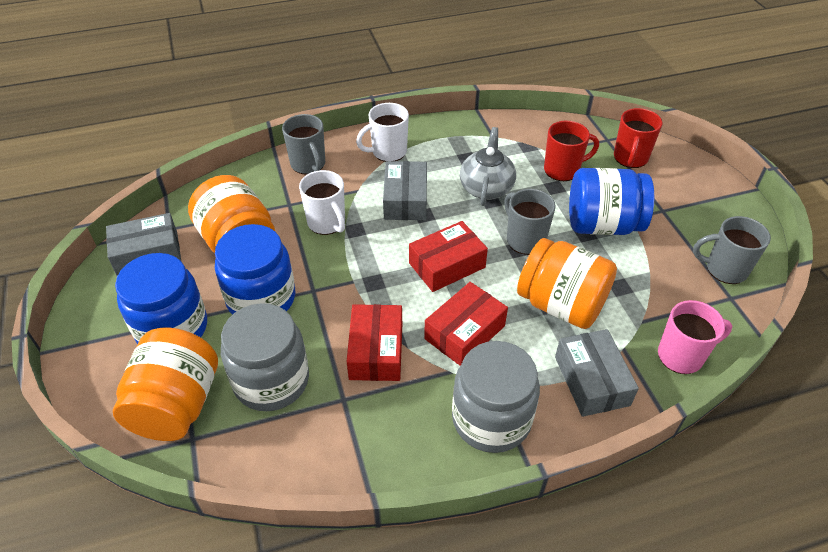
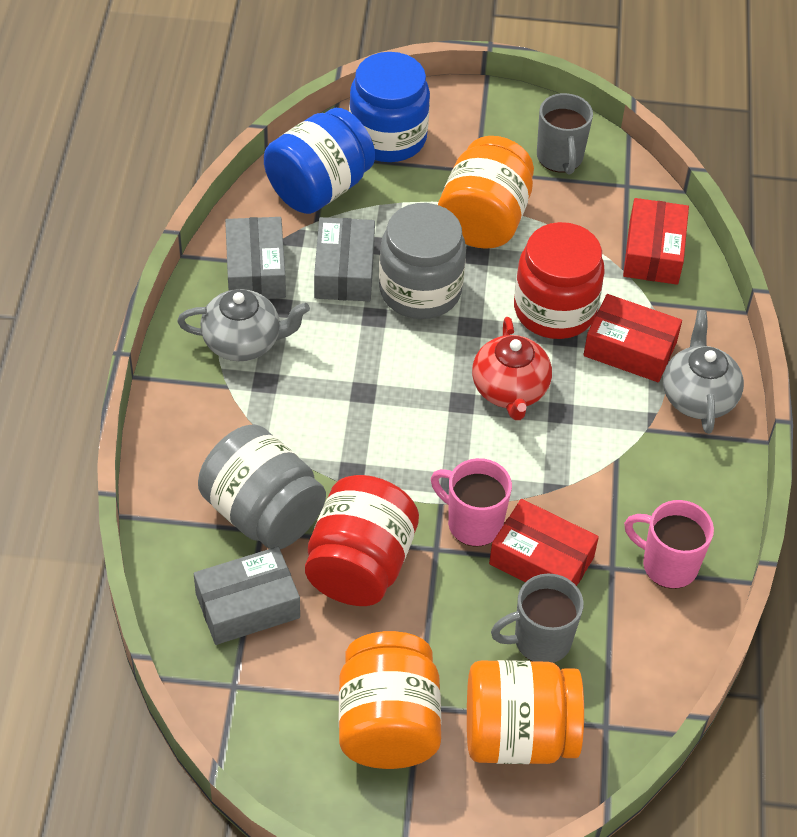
blue jar: 3 -> 2
grey mug: 3 -> 2
grey teapot: 1 -> 2
pink mug: 1 -> 2
red jar: 0 -> 2
red mug: 2 -> 0
red teapot: 0 -> 1
white mug: 2 -> 0

